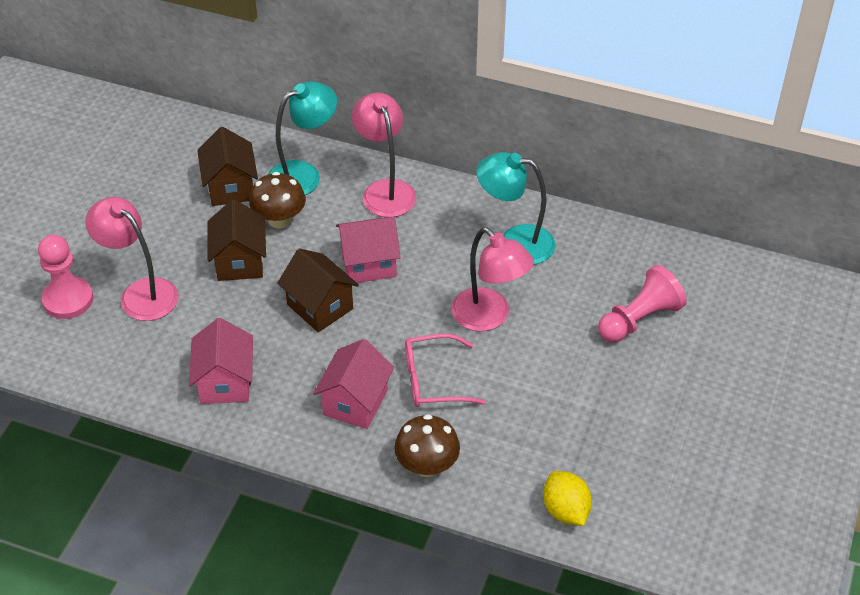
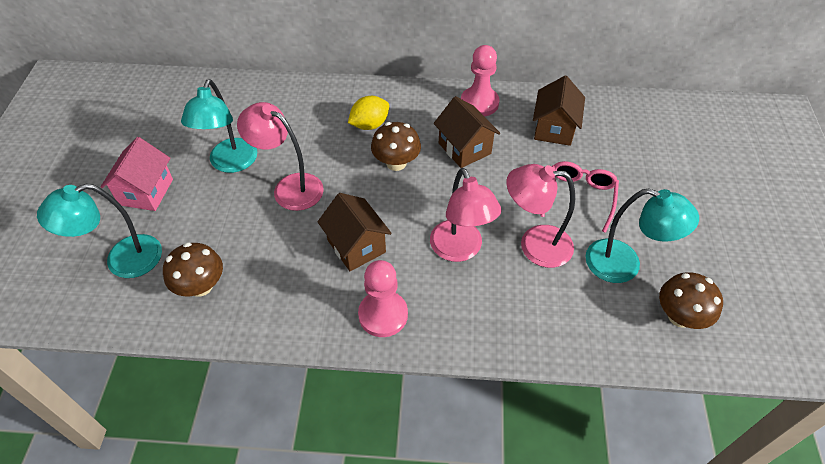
brown mushroom: 2 -> 3
pink house: 3 -> 1
turquoise lamp: 2 -> 3

